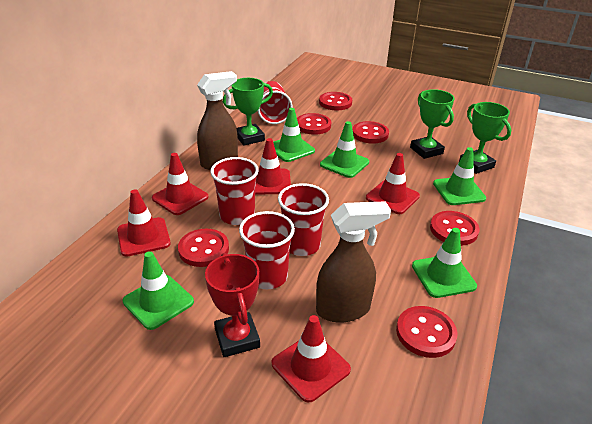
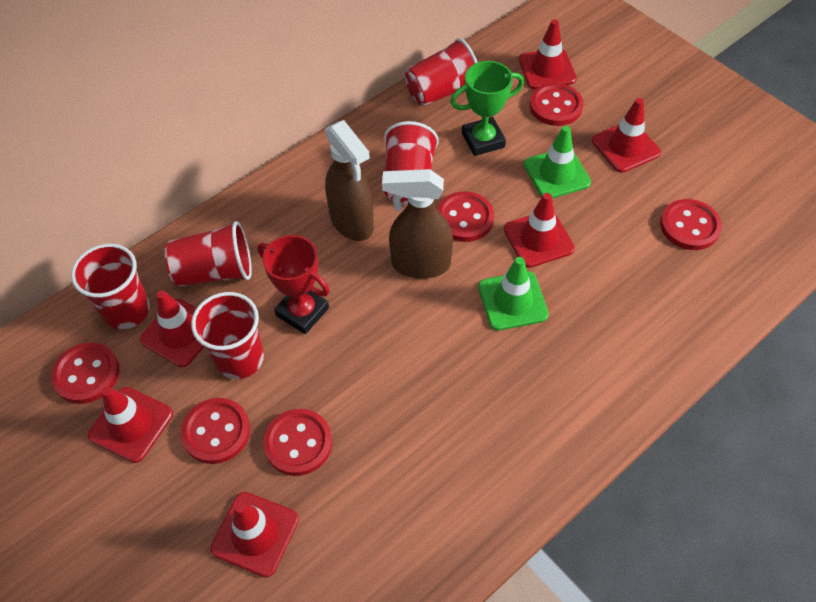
green traffic cone: 5 -> 2
green trophy: 3 -> 1
red cup: 4 -> 5
red traffic cone: 5 -> 6

